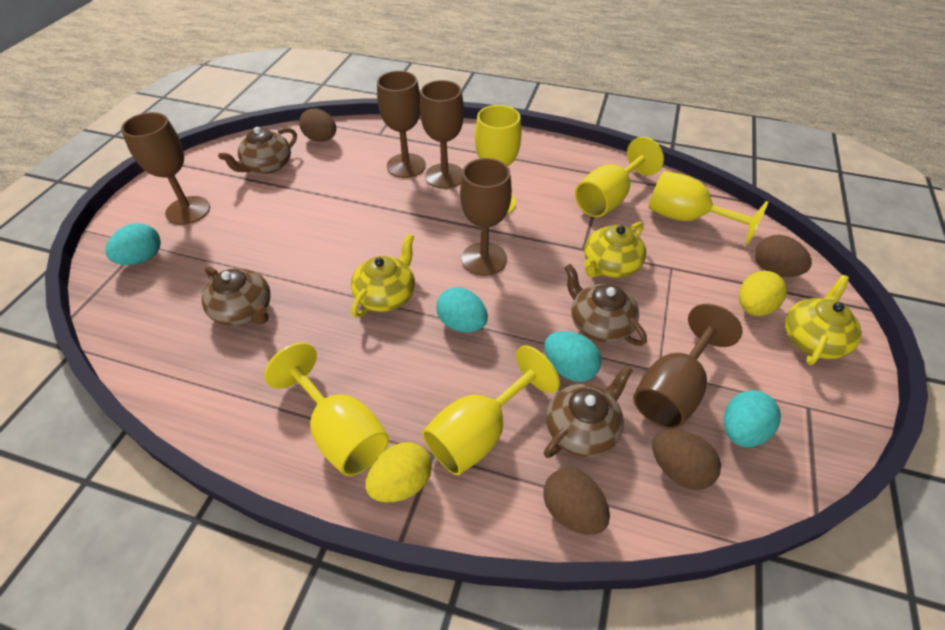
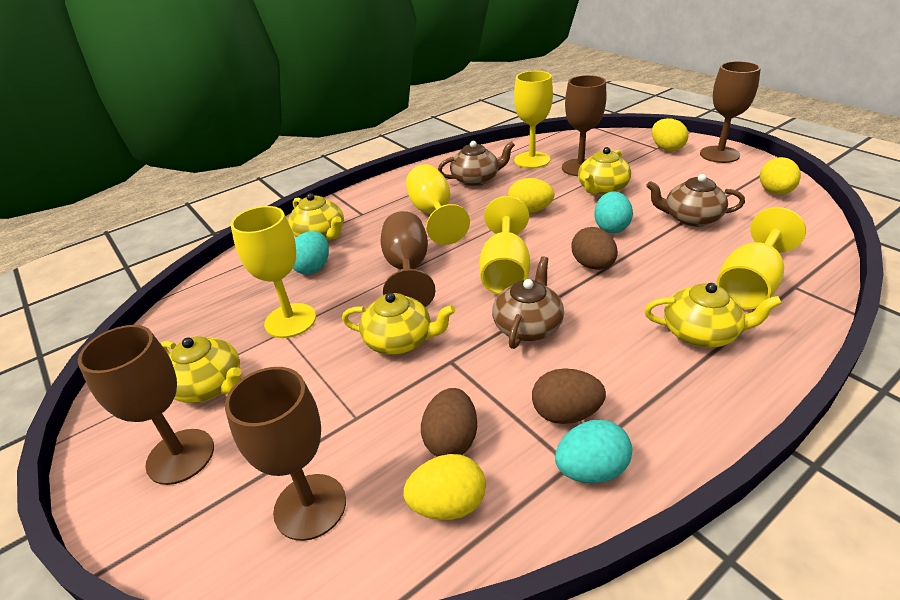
brown egg: 4 -> 3
brown teapot: 4 -> 3
turquoise egg: 4 -> 3
yellow egg: 2 -> 4
yellow teapot: 3 -> 5

